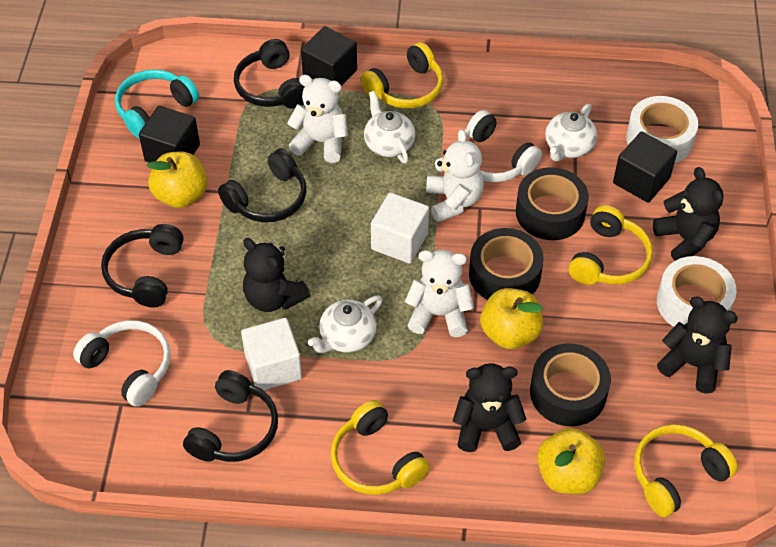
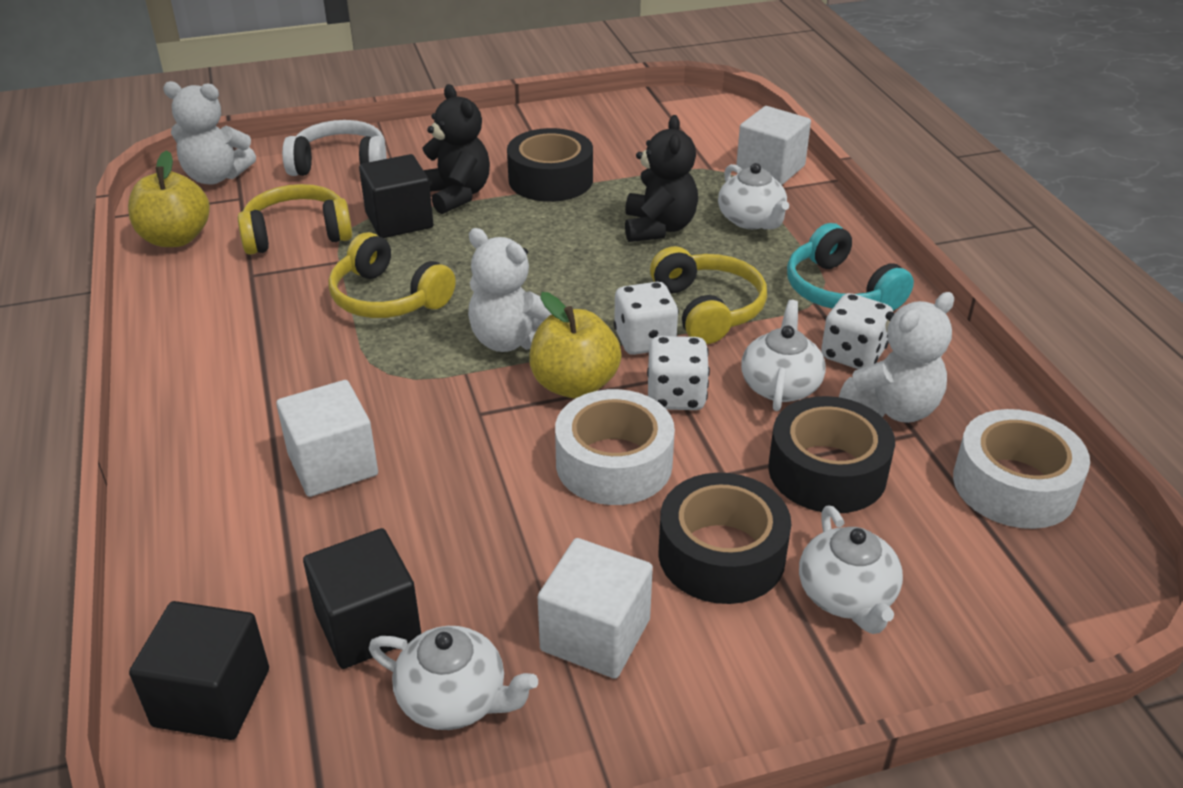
black headphones: 4 -> 0
black teddy bear: 4 -> 2
white cube: 2 -> 3
white dice: 0 -> 3
white headphones: 2 -> 1
white teapot: 3 -> 4
yellow apple: 3 -> 2
yellow headphones: 4 -> 3

